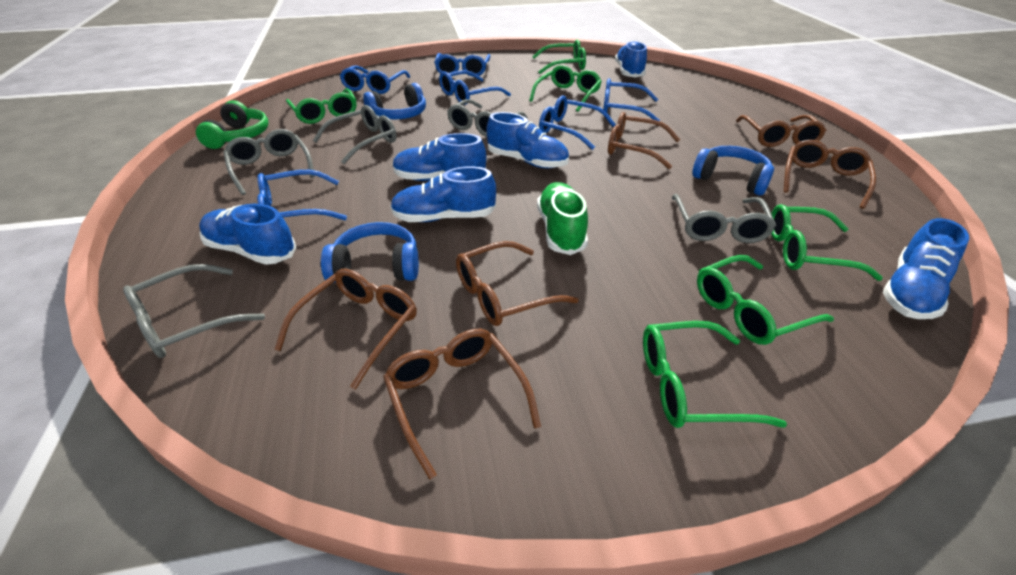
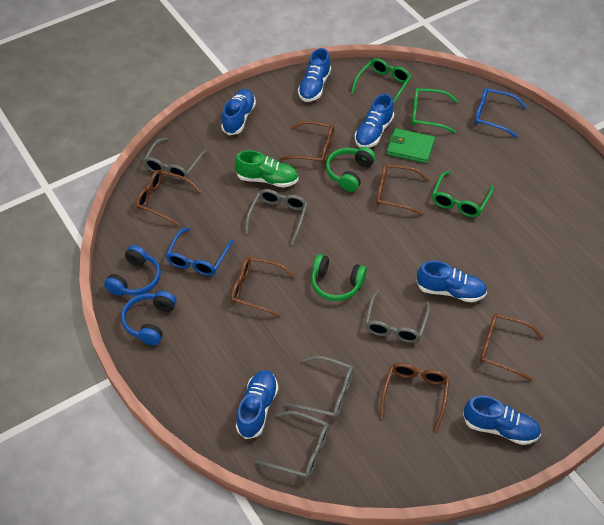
blue glasses: 6 -> 2
blue headphones: 3 -> 2
green glasses: 6 -> 3
green headphones: 1 -> 2
green wallet: 0 -> 1

